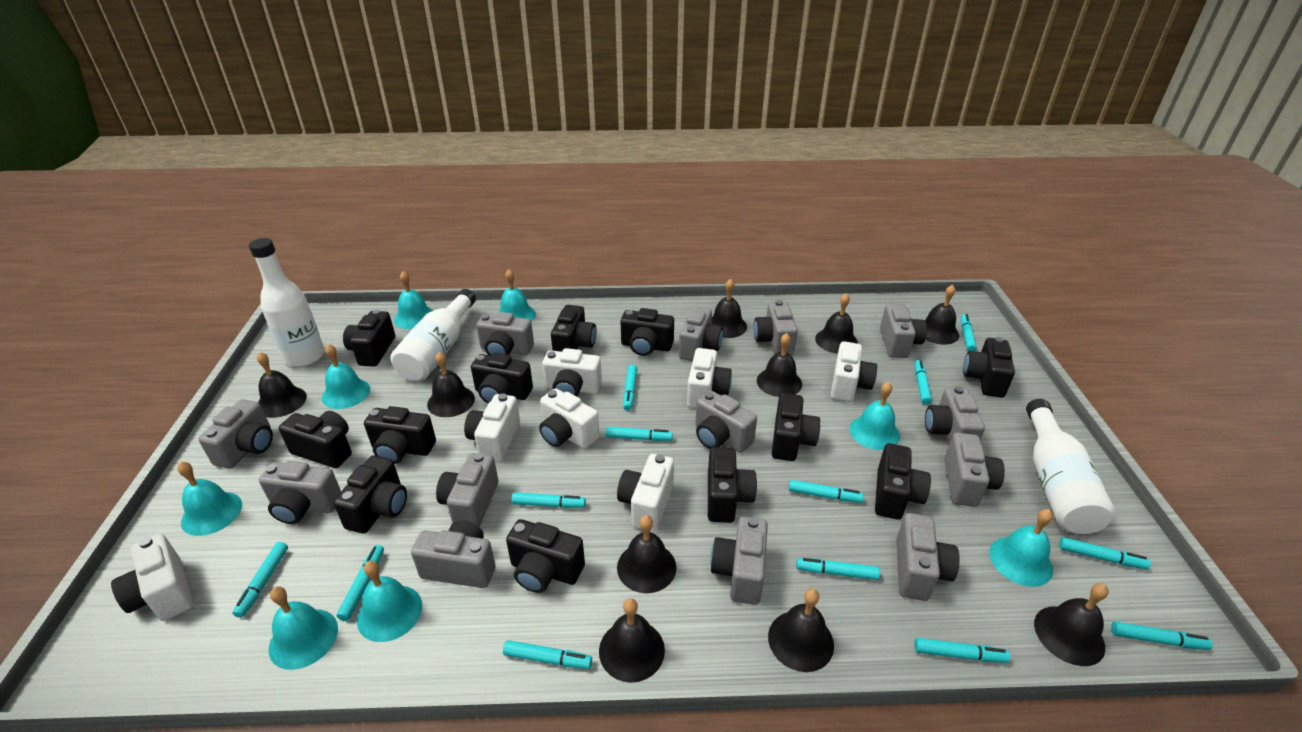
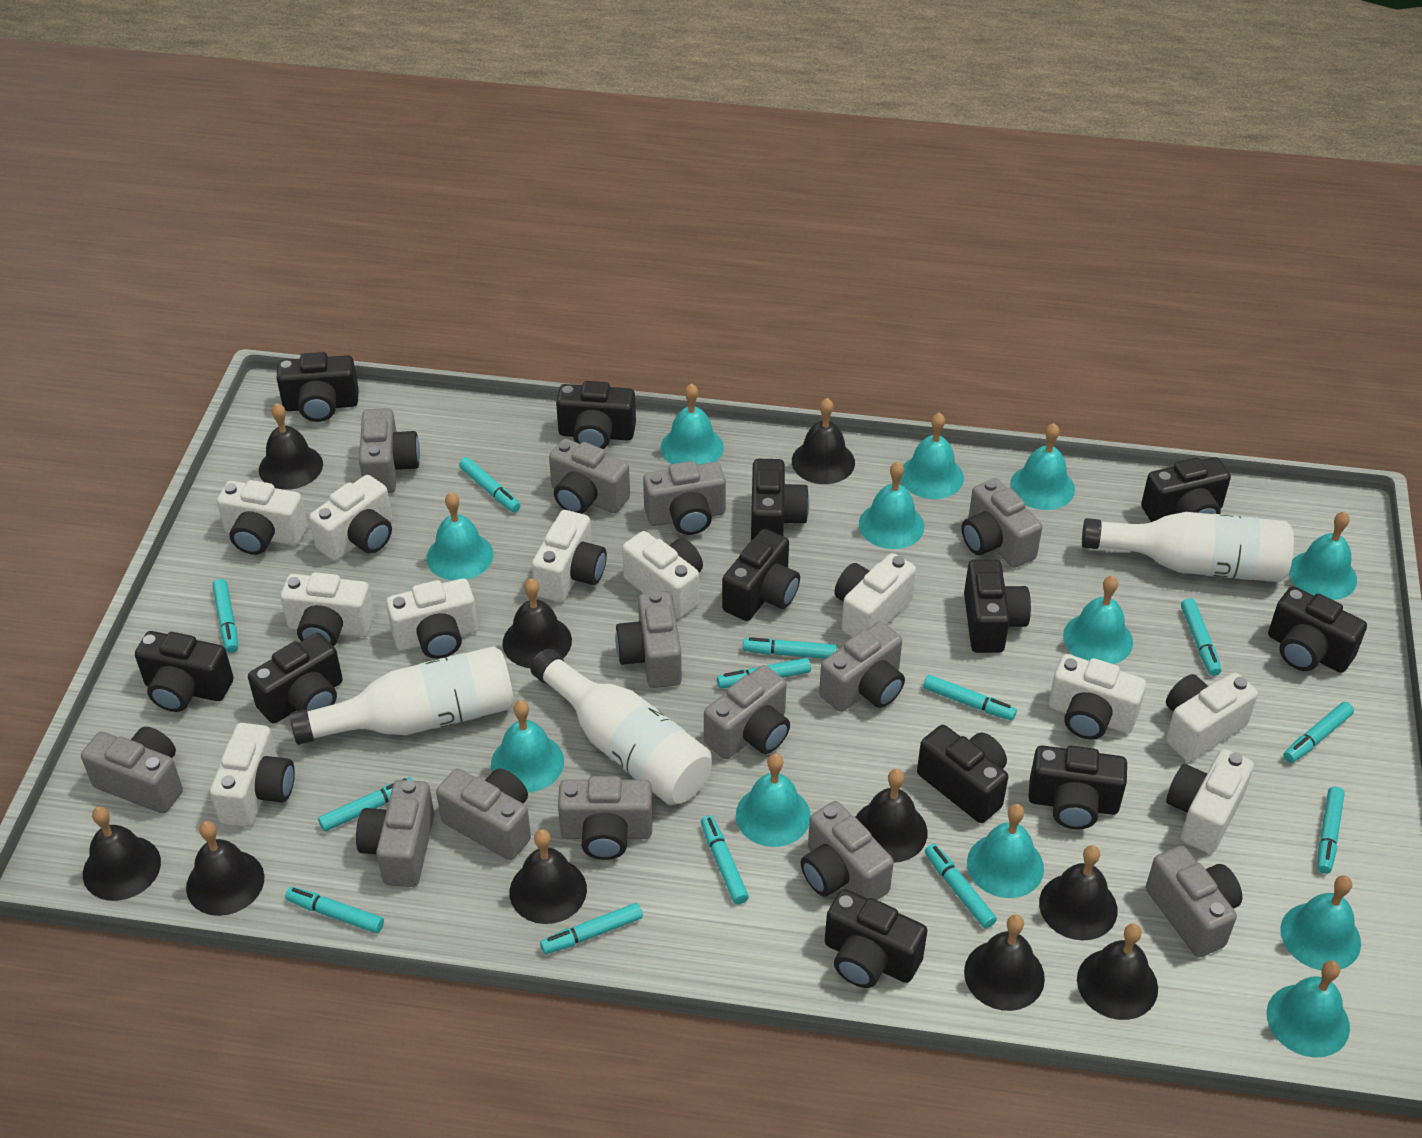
turquoise bell: 8 -> 12
white camera: 7 -> 11

